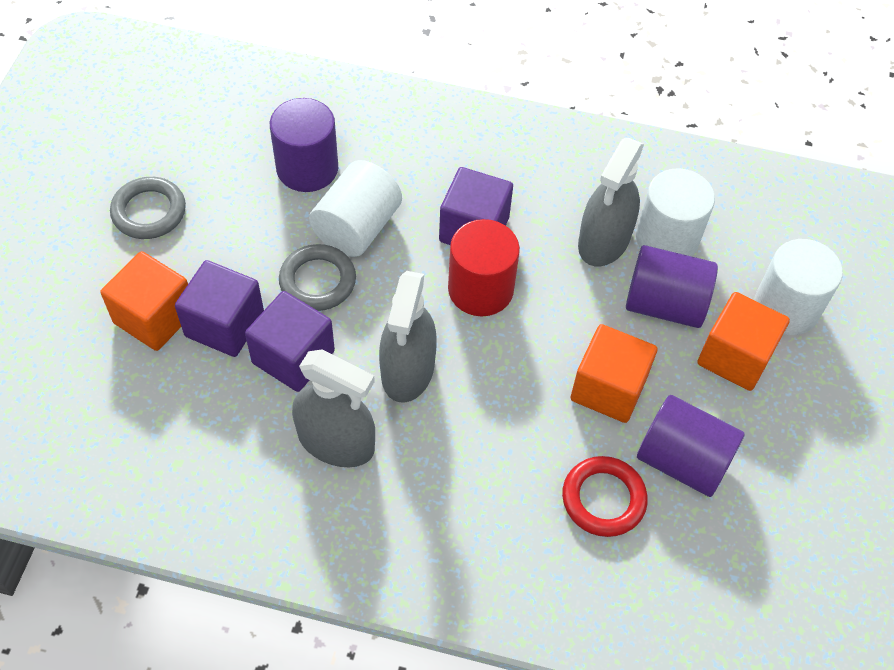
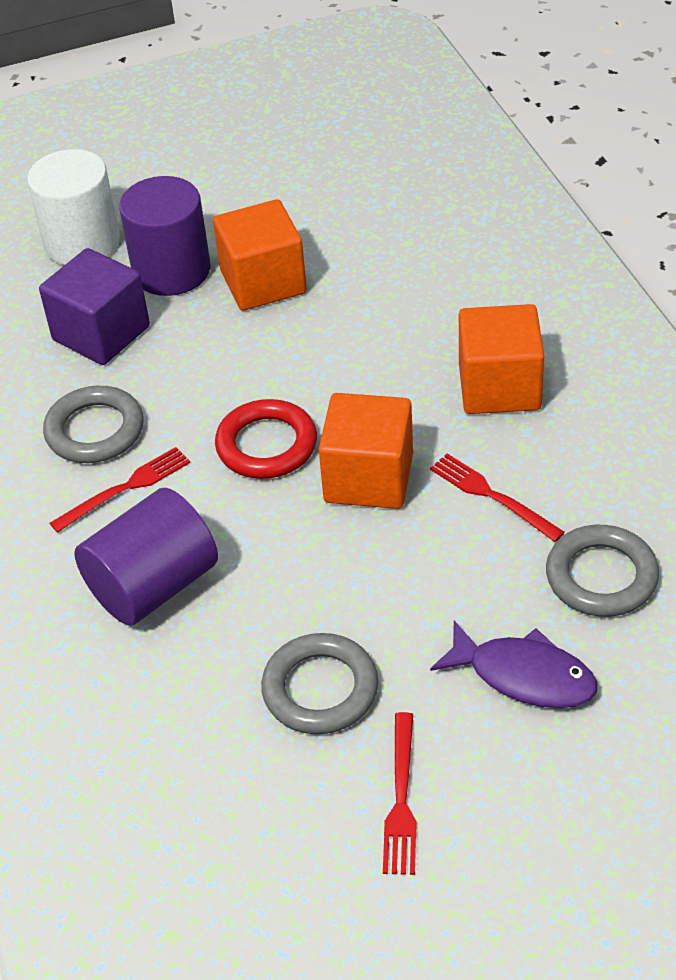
grey ring: 2 -> 3
grey spray bottle: 3 -> 0
purple cube: 3 -> 1
purple cylinder: 3 -> 2
purple fish: 0 -> 1
red cylinder: 1 -> 0
red fork: 0 -> 3
white cylinder: 3 -> 1

